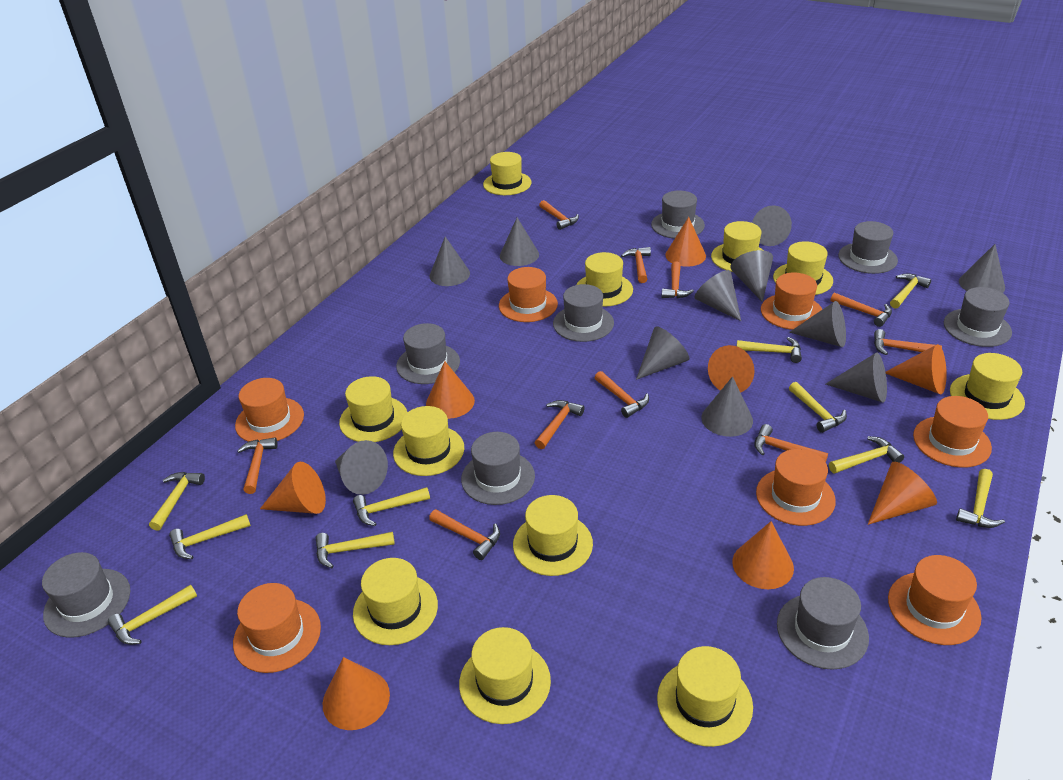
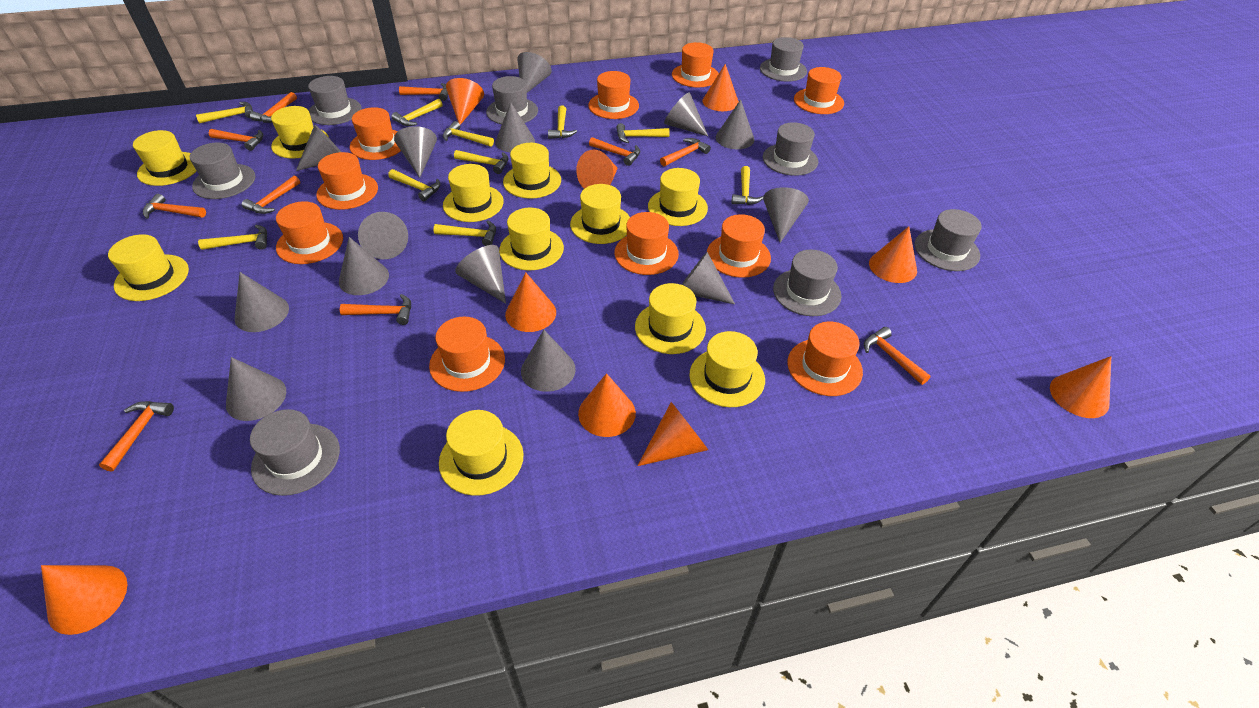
grey cone: 11 -> 14
orange cone: 8 -> 9
orange hat: 7 -> 10

